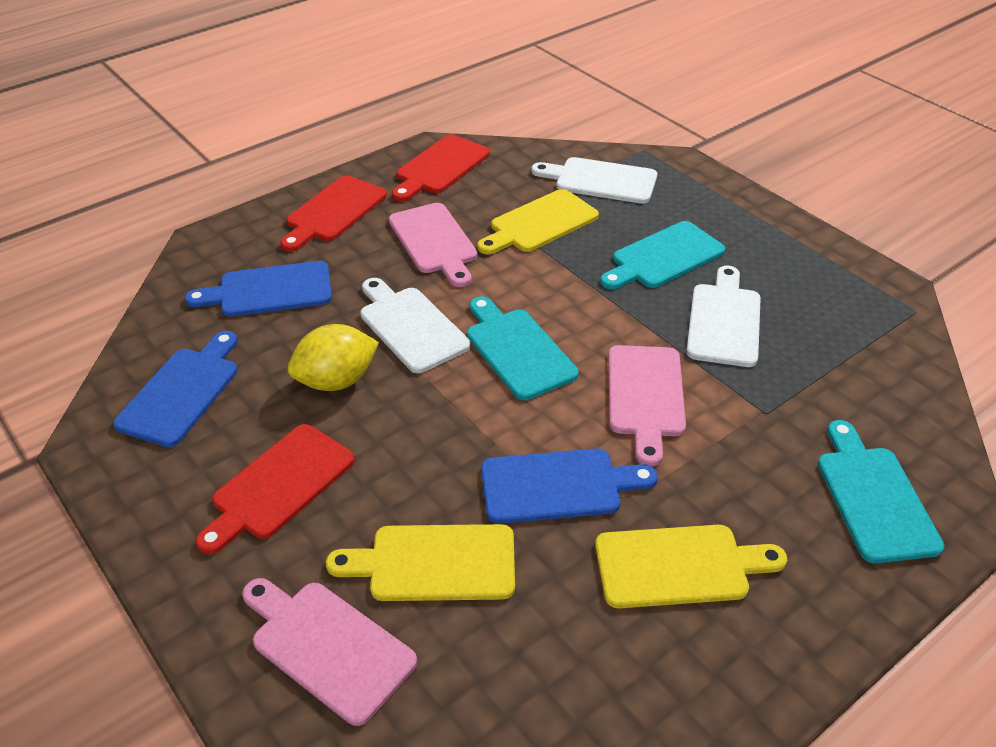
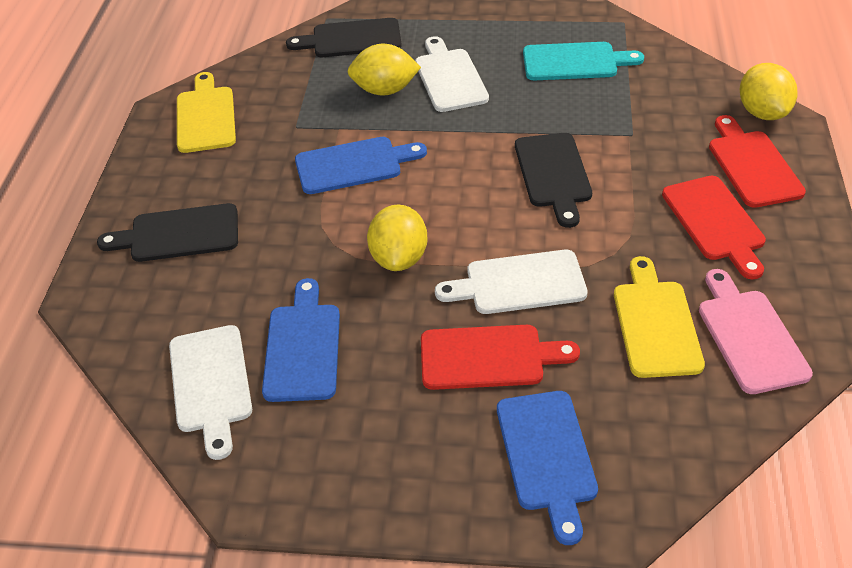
black cutting board: 0 -> 3
pink cutting board: 3 -> 1
turquoise cutting board: 3 -> 1
yellow cutting board: 3 -> 2
yellow lemon: 1 -> 3

